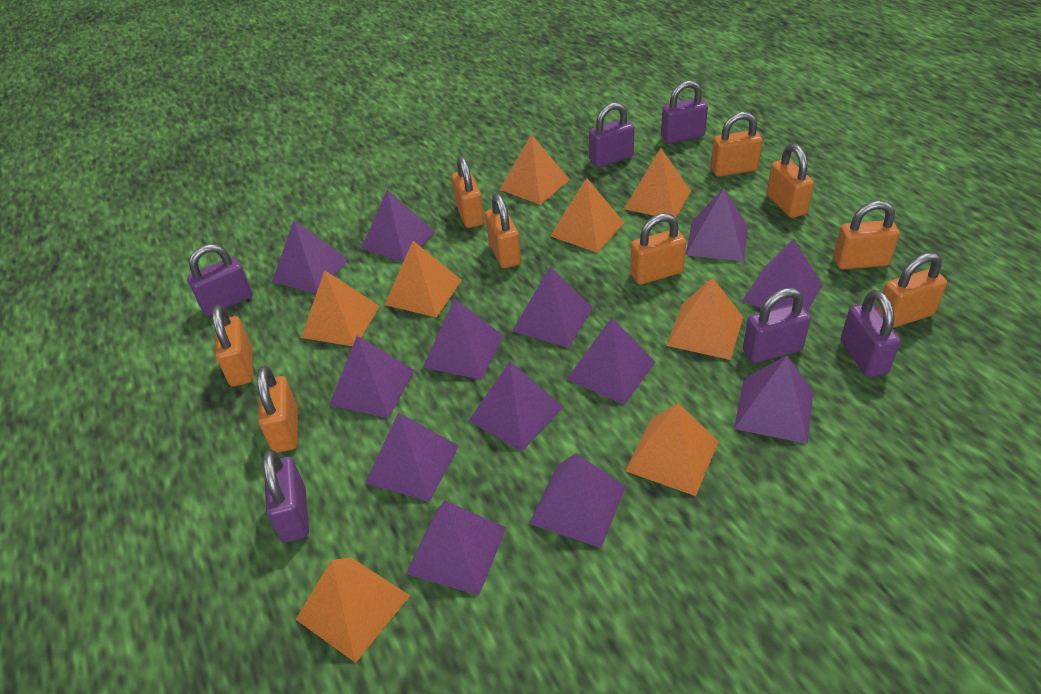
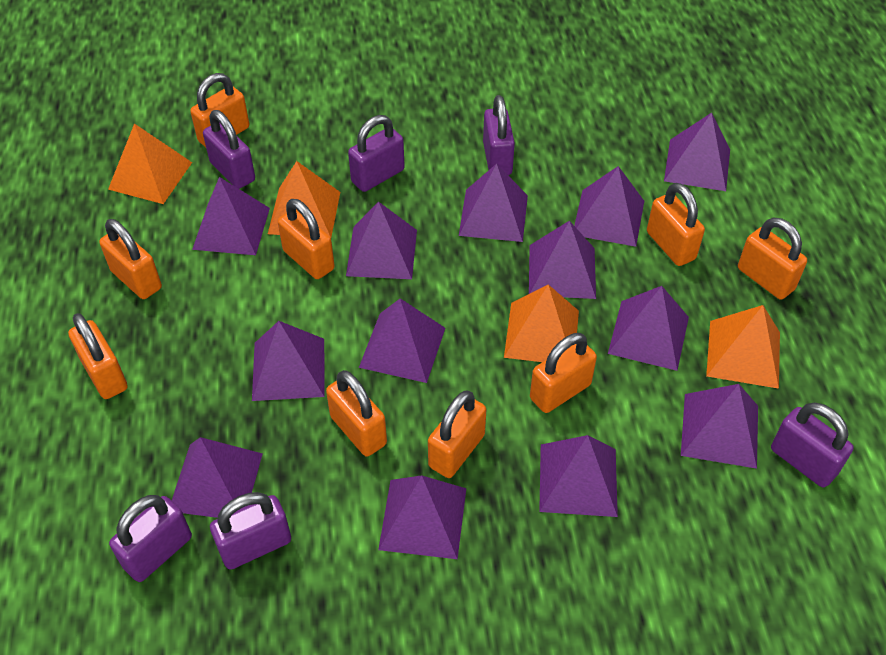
orange pyramid: 8 -> 4

